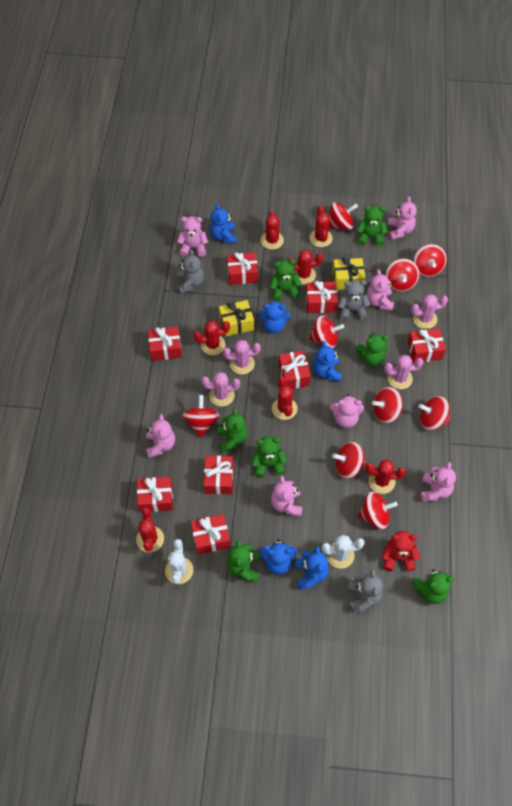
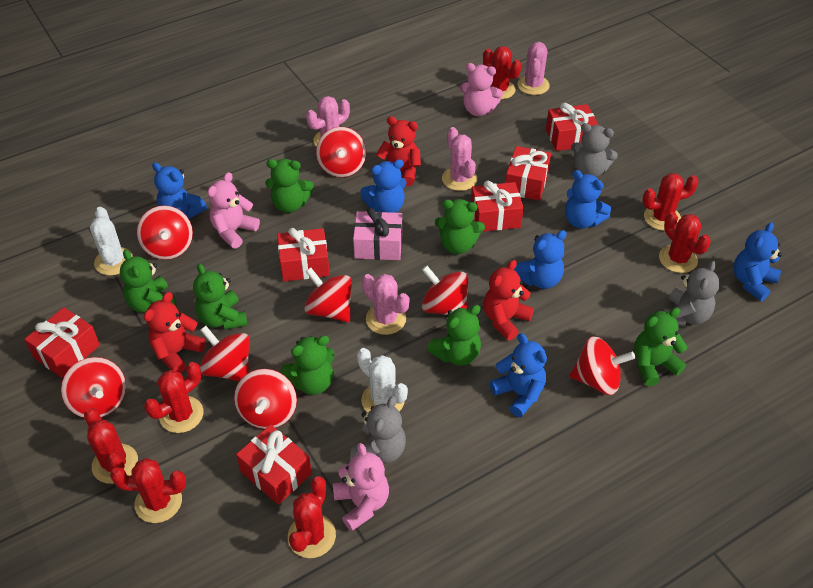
blue teddy bear: 5 -> 6
pink gift: 0 -> 1
pink teddy bear: 7 -> 3
red gift: 8 -> 6
red spinning top: 9 -> 8
red teddy bear: 1 -> 3
yellow gift: 2 -> 0

